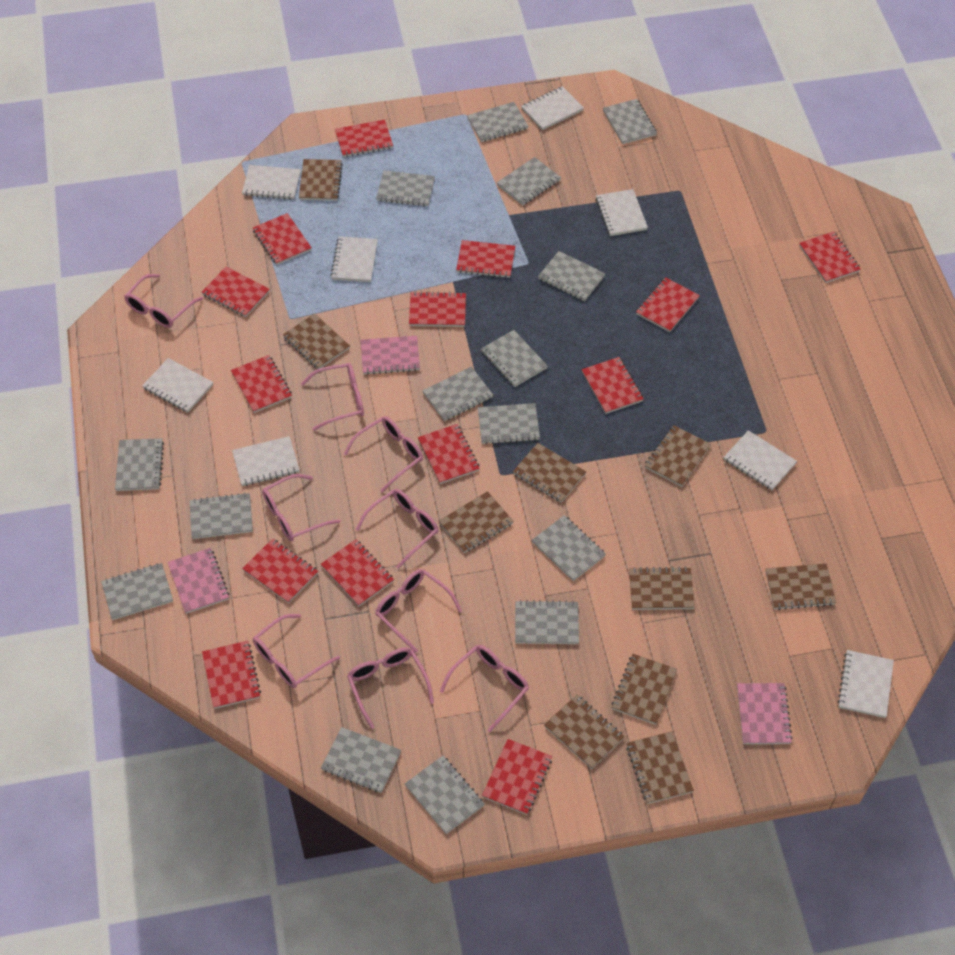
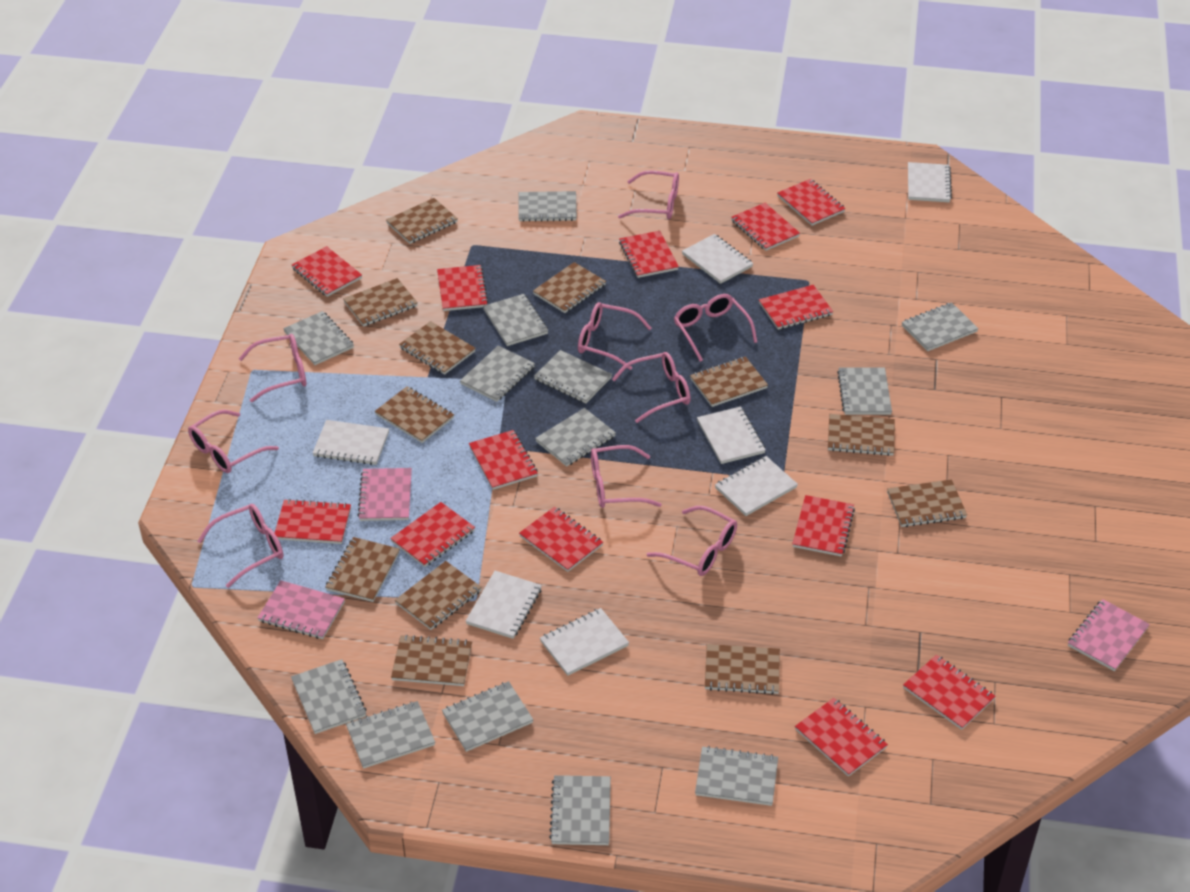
brown notebook: 10 -> 12
grey notebook: 15 -> 13
red notebook: 14 -> 13
white notebook: 8 -> 7

